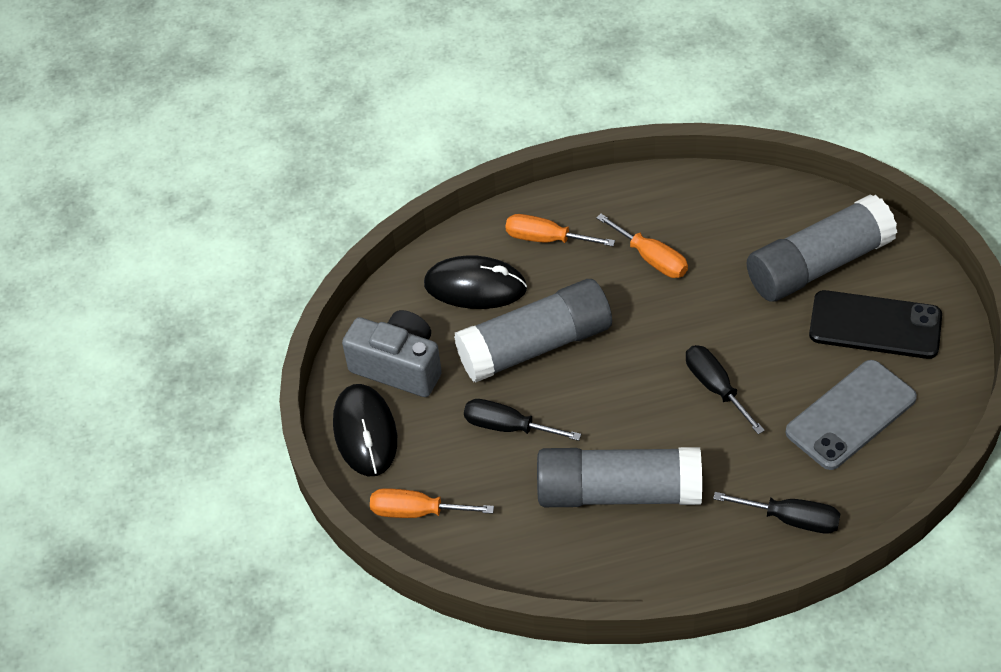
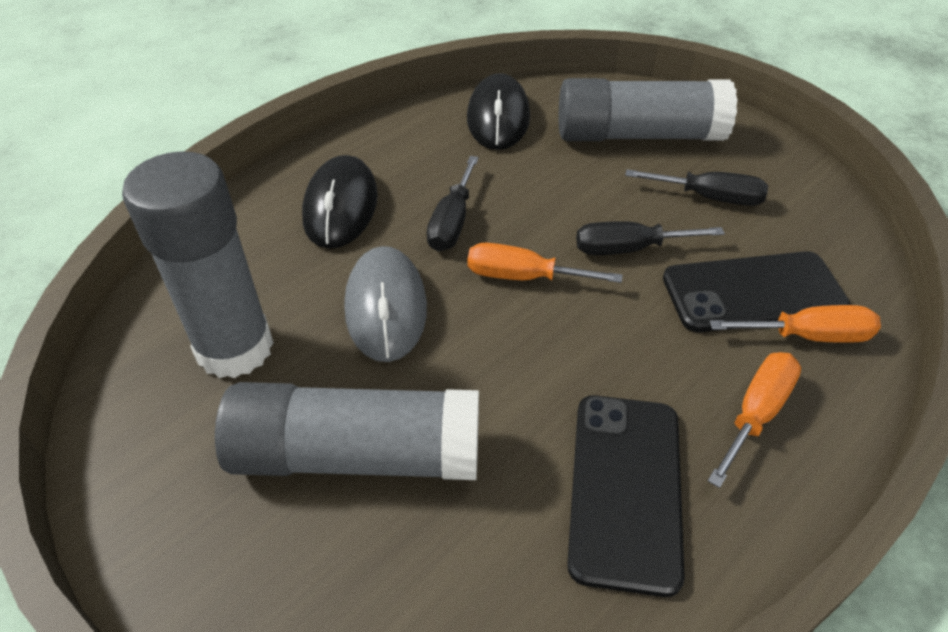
black phone: 1 -> 2
grey camera: 1 -> 0
grey mouse: 0 -> 1
grey phone: 1 -> 0

